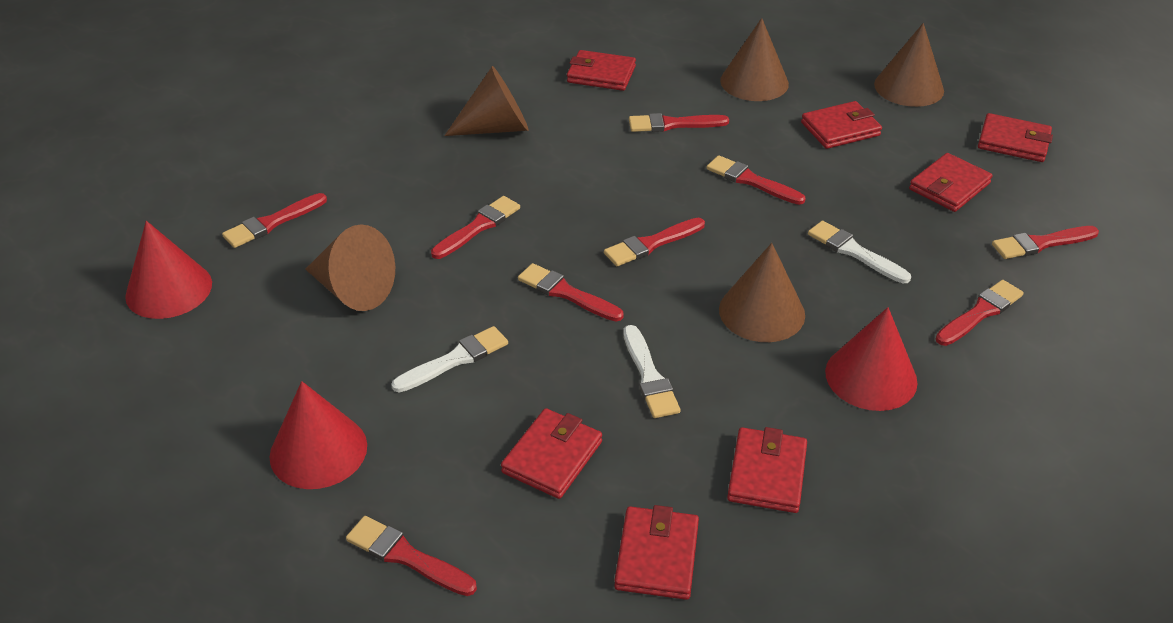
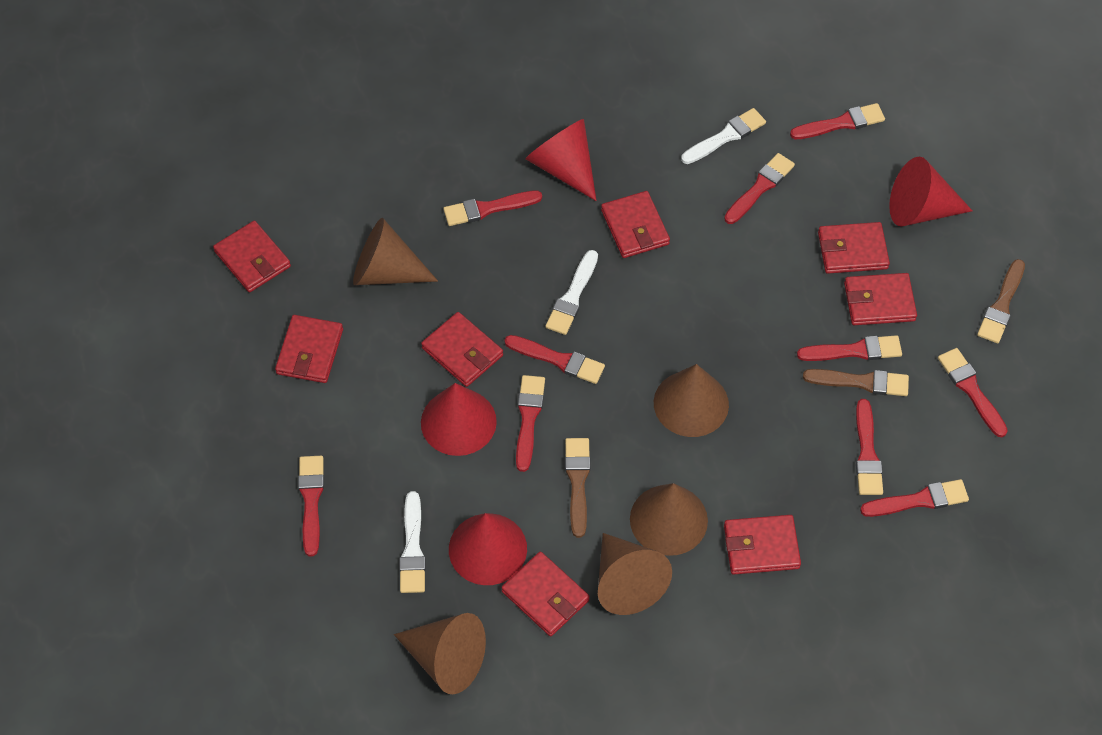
brown brush: 0 -> 3
red brush: 9 -> 10
red cone: 3 -> 4
red wallet: 7 -> 8

